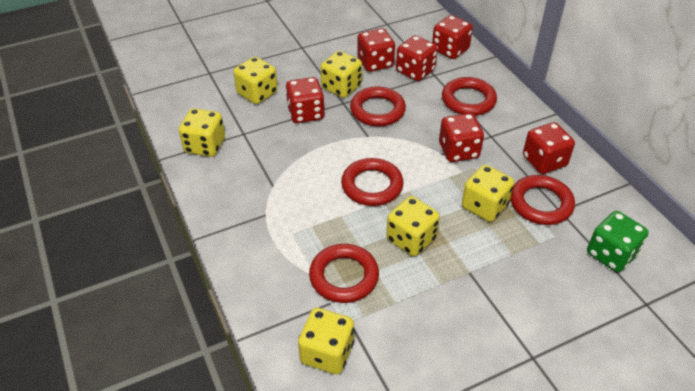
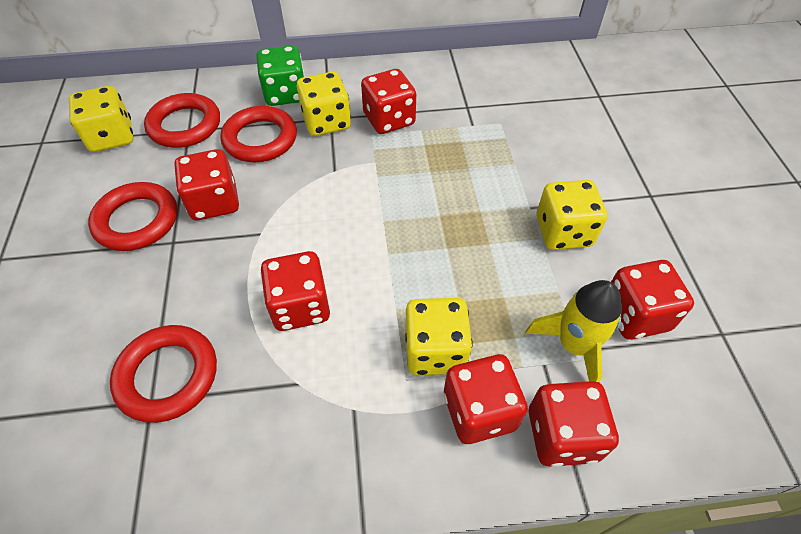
red ring: 5 -> 4
yellow dice: 6 -> 4
yellow rocket: 0 -> 1

